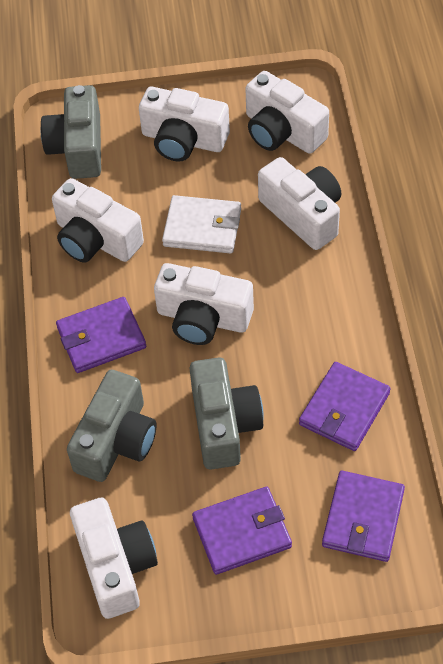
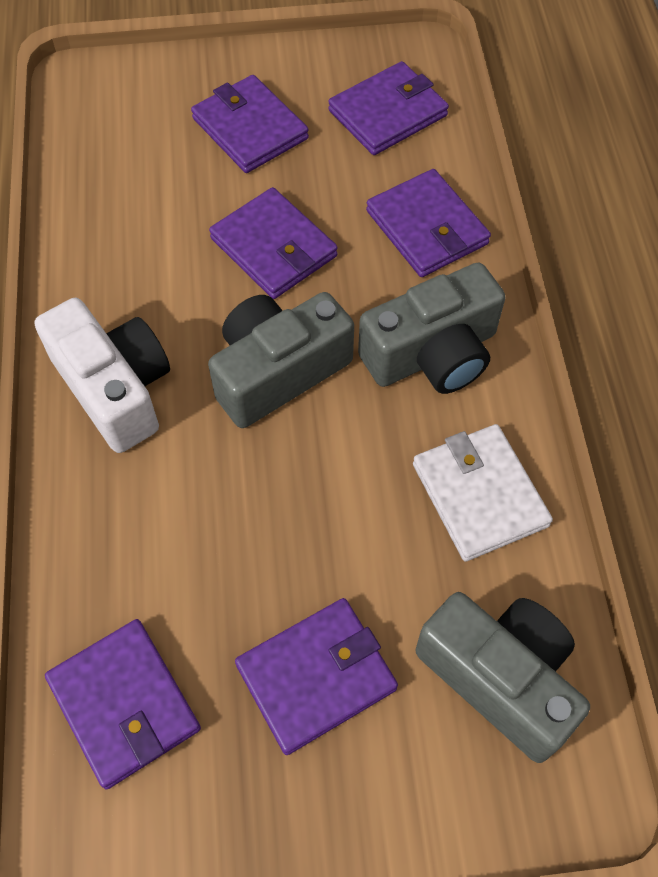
purple wallet: 4 -> 6
white camera: 6 -> 1

